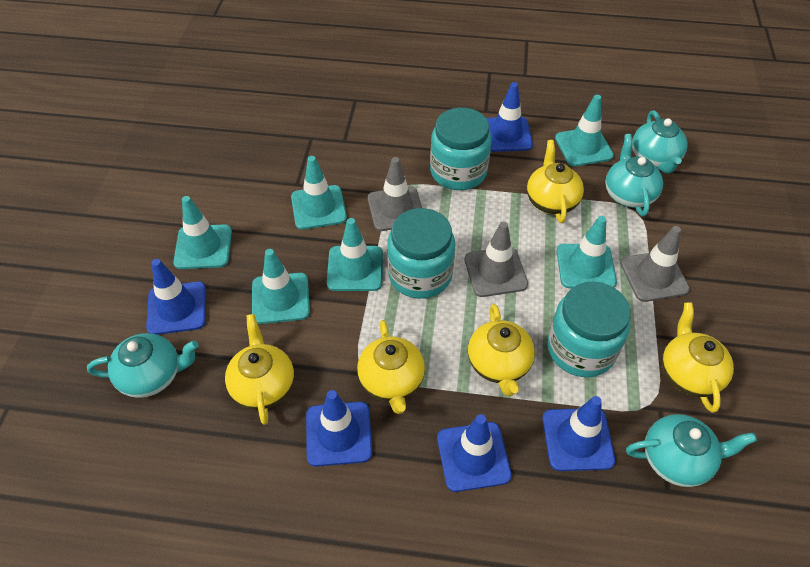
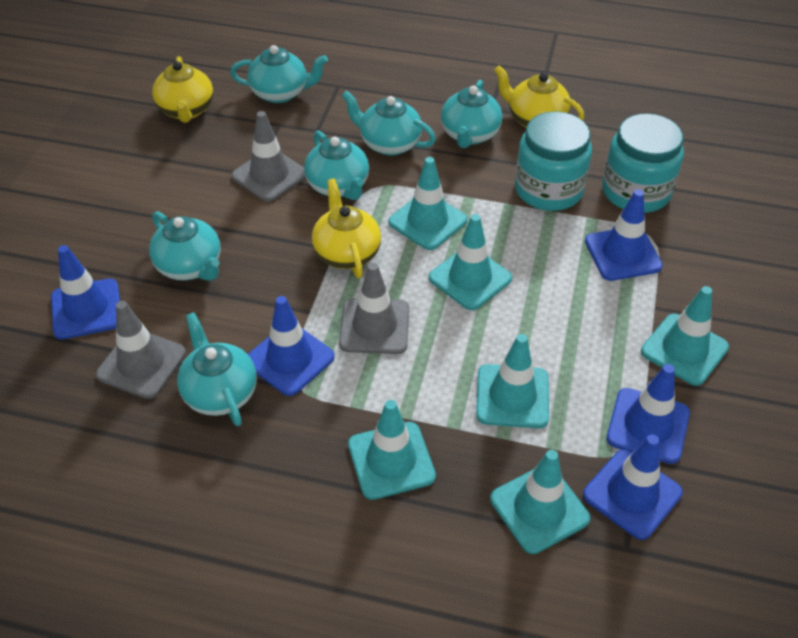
turquoise jar: 3 -> 2
turquoise teapot: 4 -> 6
yellow teapot: 5 -> 3

